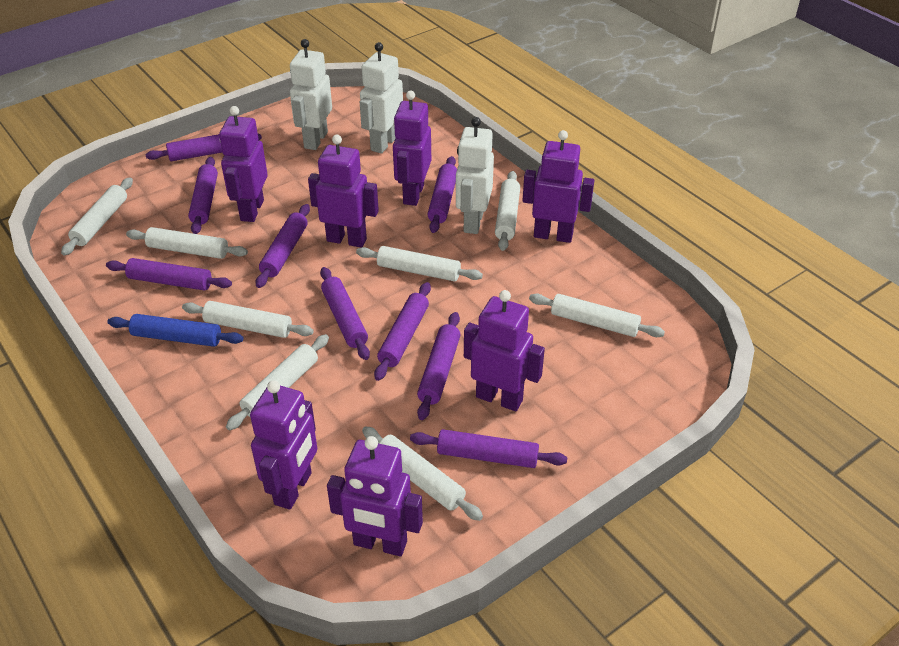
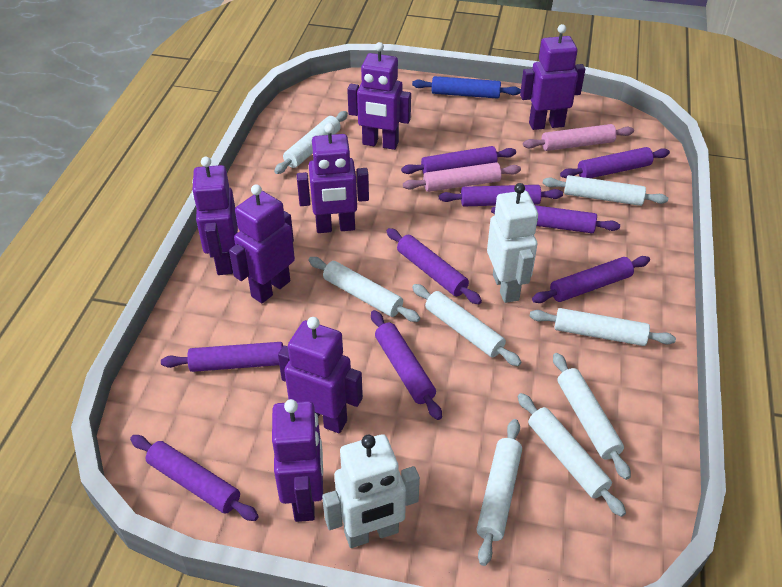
pink rolling pin: 0 -> 2
white robot: 3 -> 2

